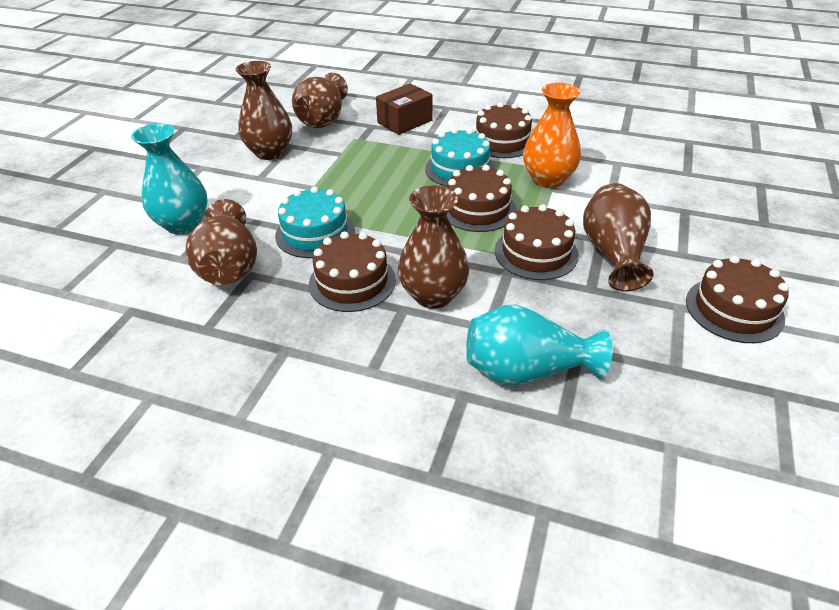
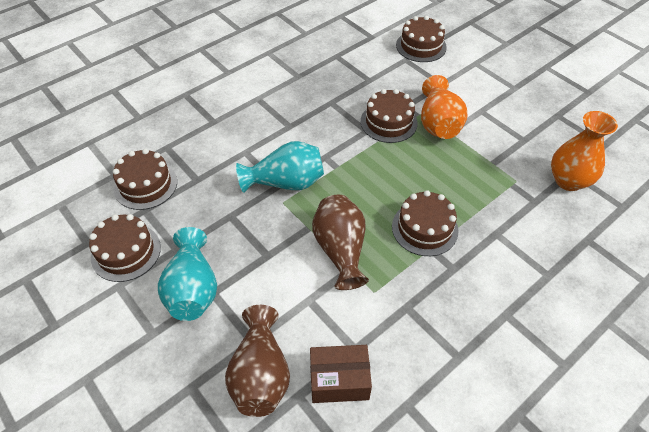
brown vase: 5 -> 2
orange vase: 1 -> 2
turquoise cake: 2 -> 0

